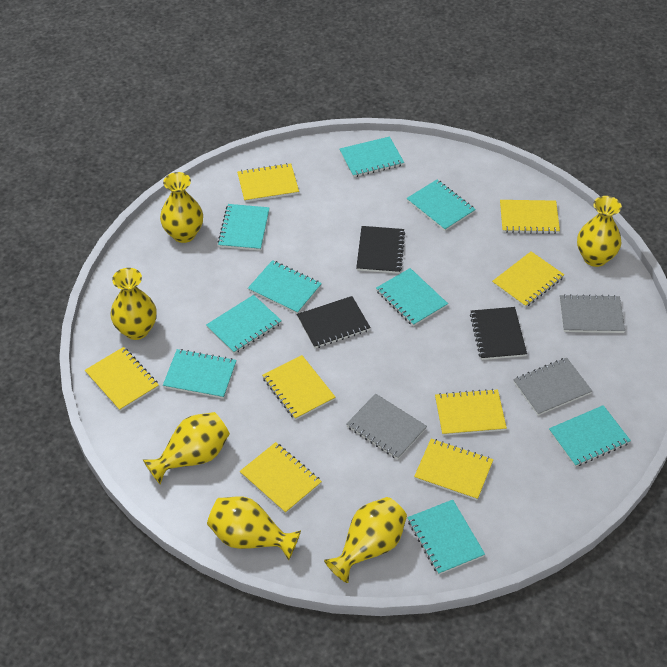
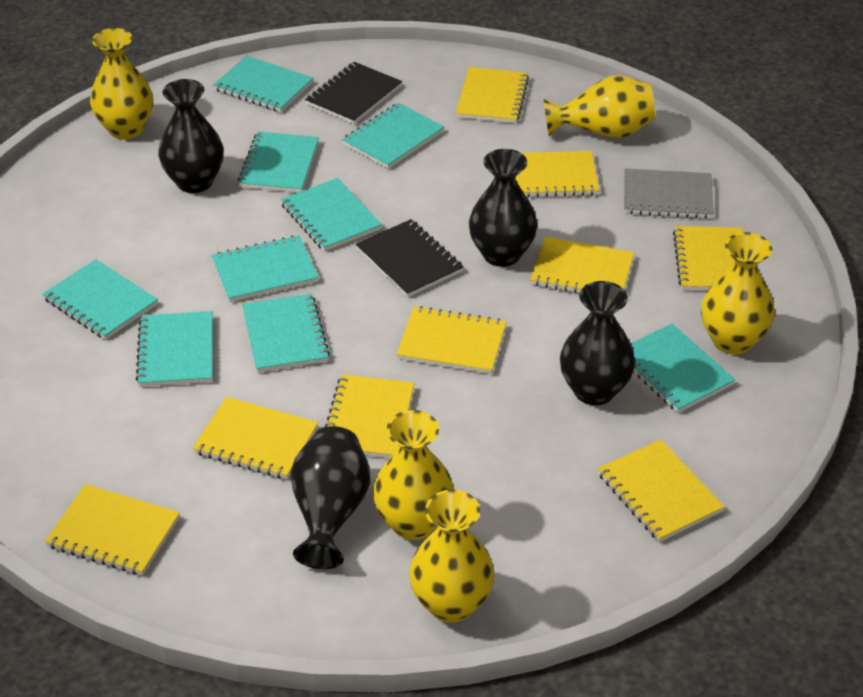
black notebook: 3 -> 2
black vase: 0 -> 4
grey notebook: 3 -> 1
yellow notebook: 8 -> 9
yellow vase: 6 -> 5

